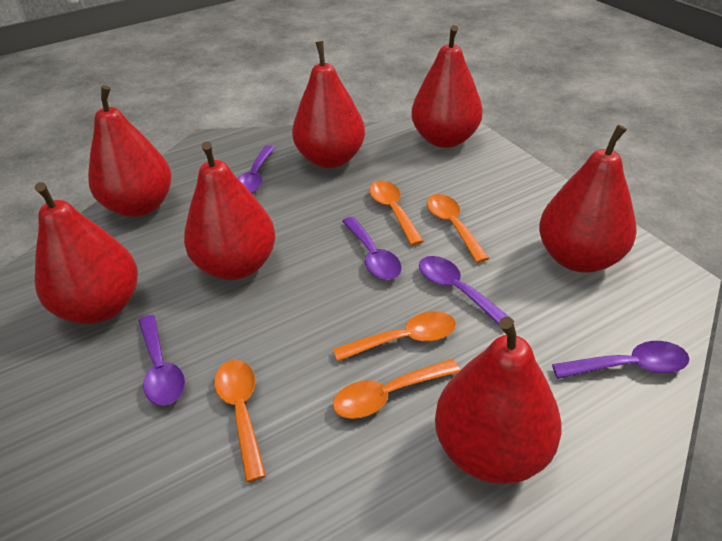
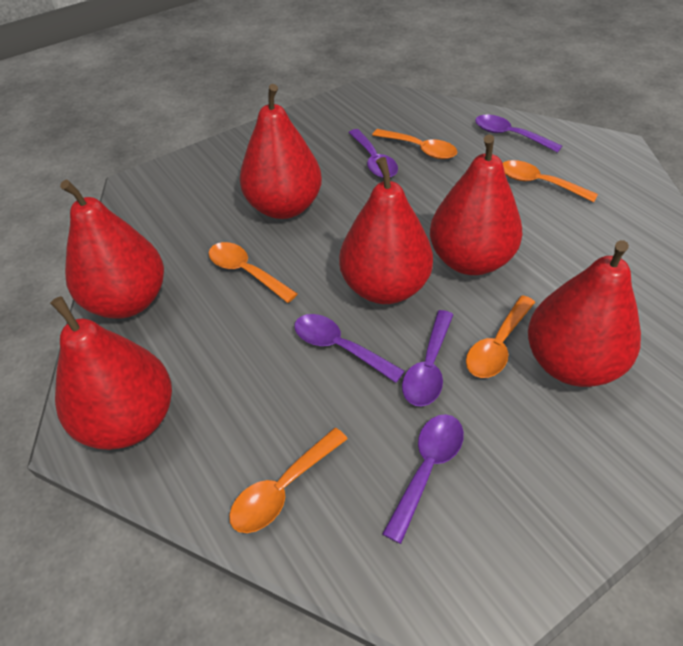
red pear: 7 -> 6

